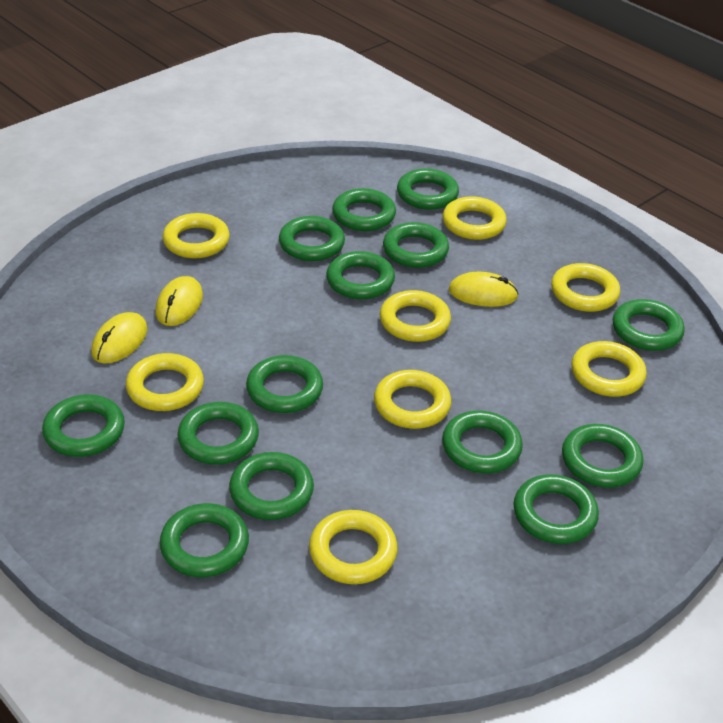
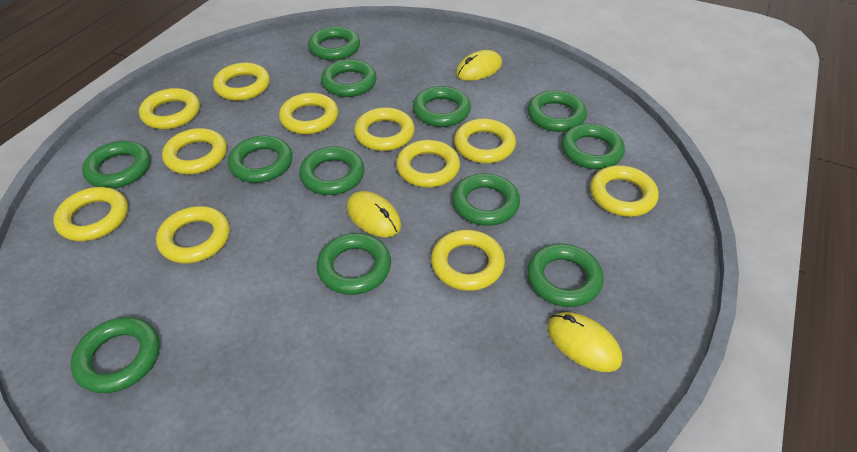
green ring: 14 -> 12
yellow ring: 8 -> 11

